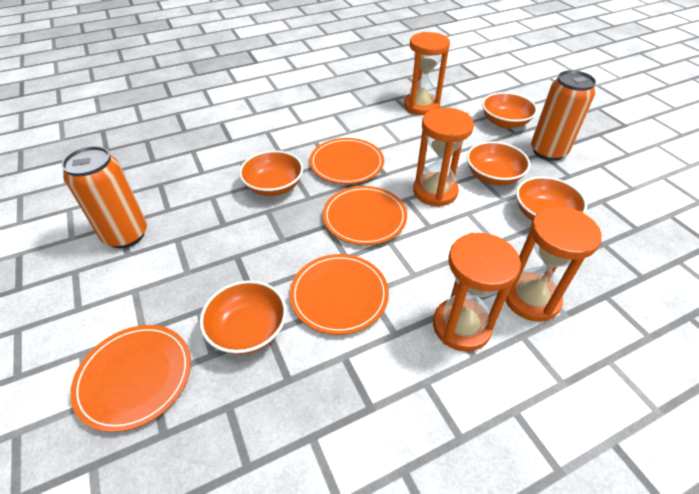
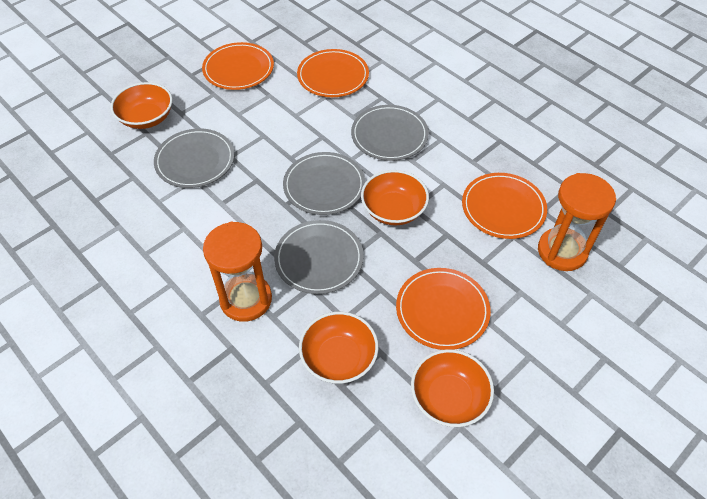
grey plate: 0 -> 4
orange bowl: 5 -> 4
orange can: 2 -> 0
orange hourglass: 4 -> 2

